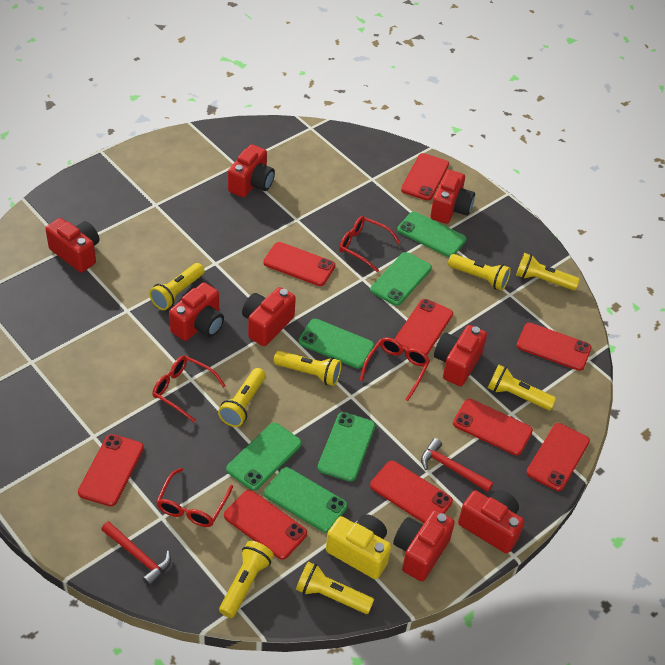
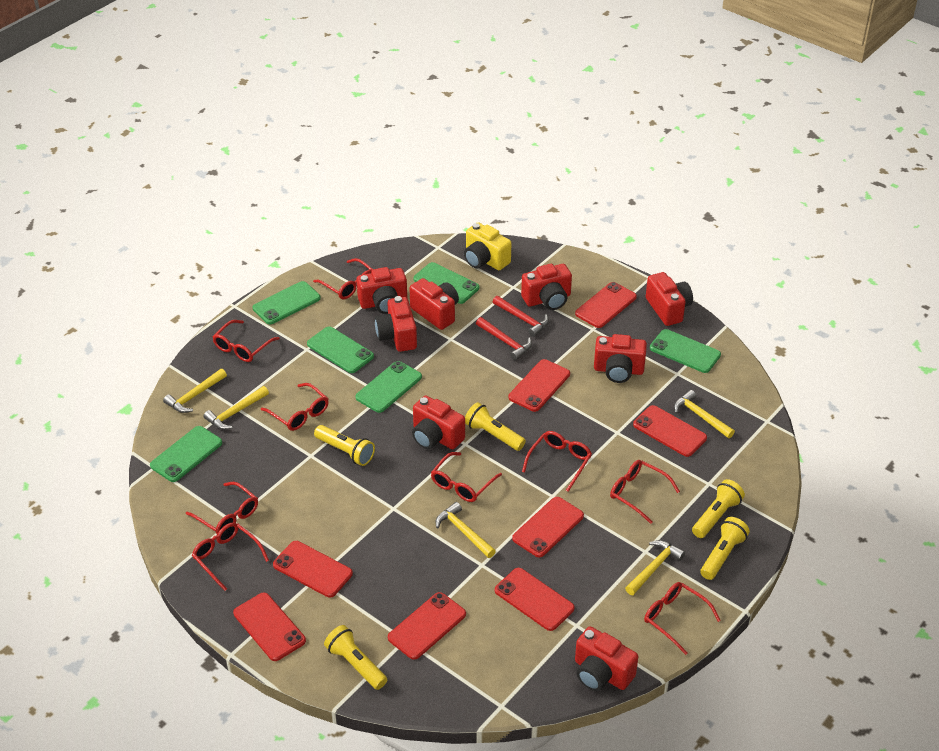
red glasses: 4 -> 9
red phone: 9 -> 8
yellow flashlight: 8 -> 5
yellow hammer: 0 -> 5

